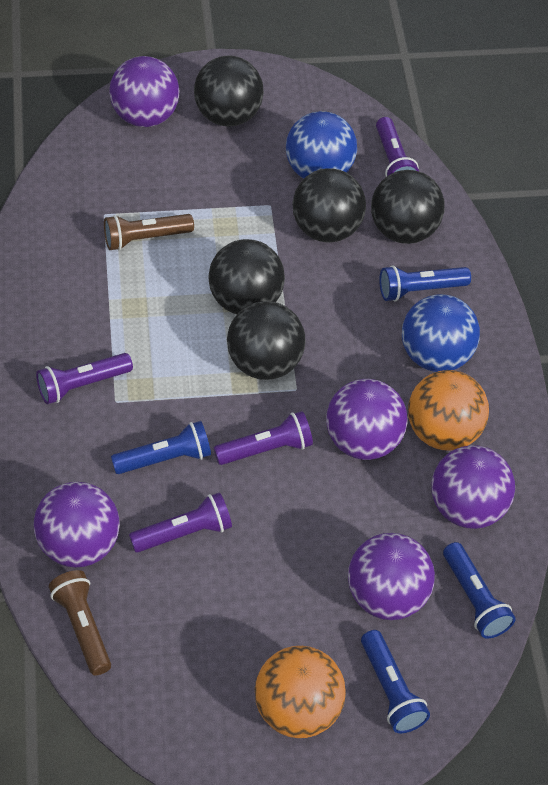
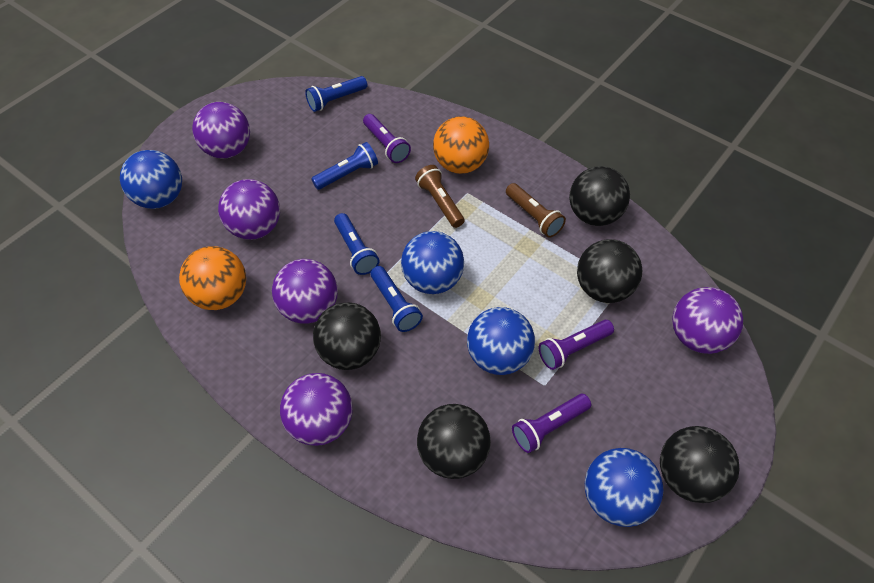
blue ball: 2 -> 4
purple flashlight: 4 -> 3

